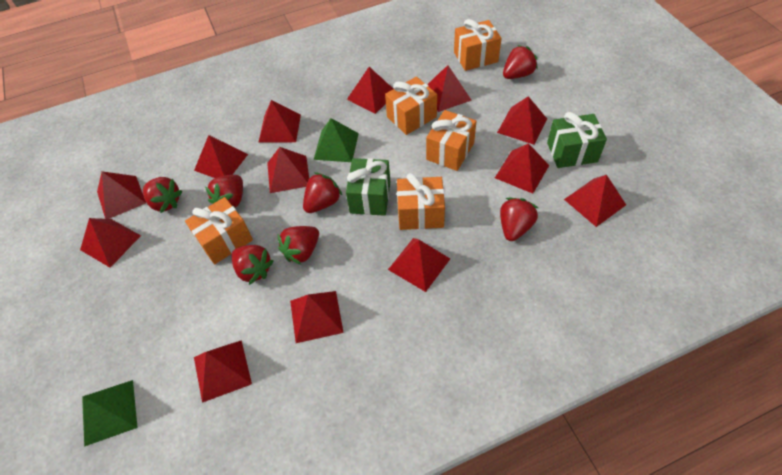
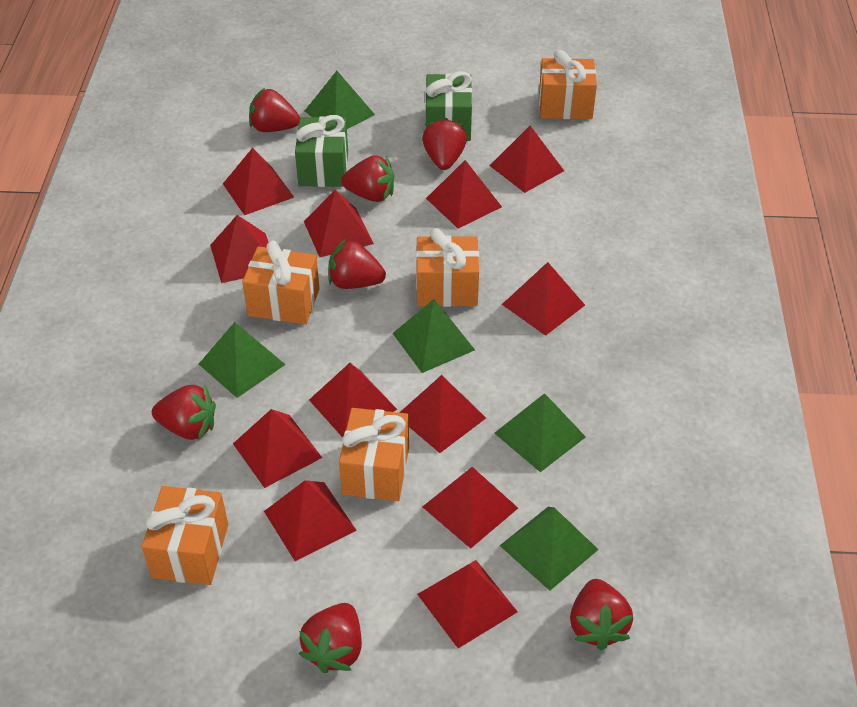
green pyramid: 2 -> 5
red pyramid: 13 -> 12

